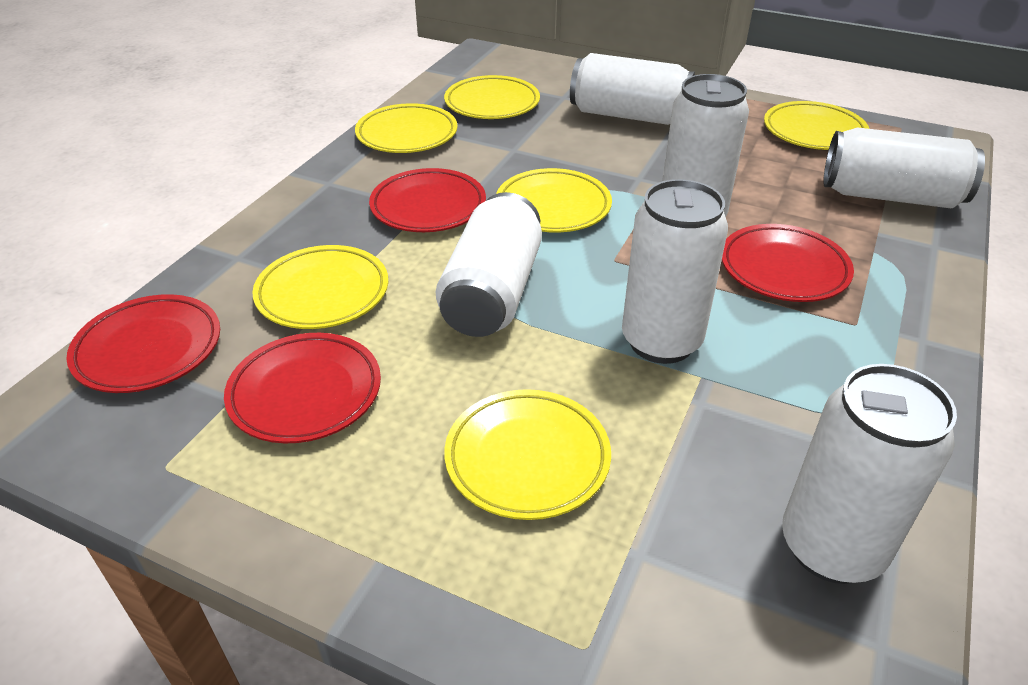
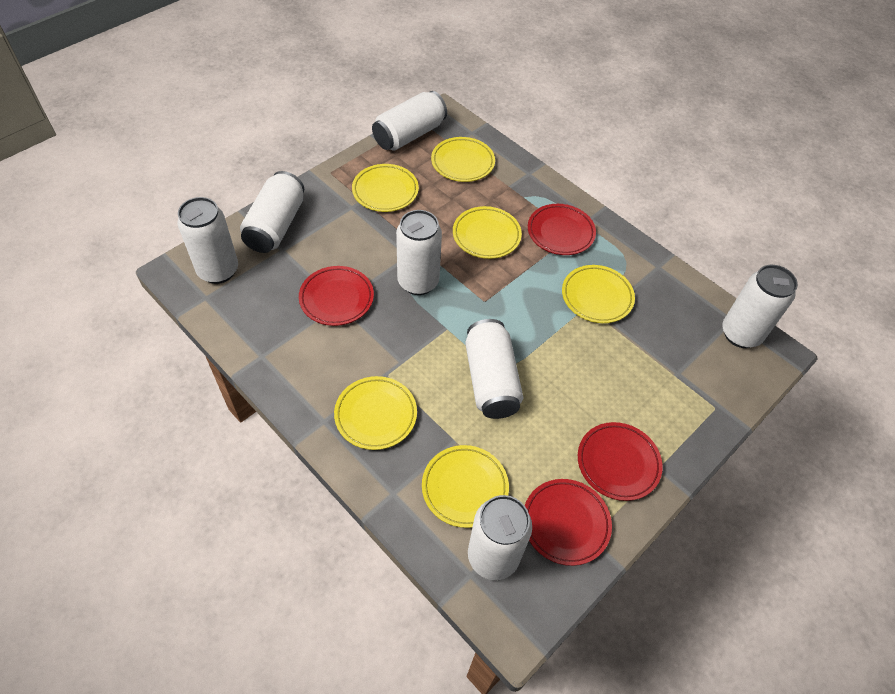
white can: 6 -> 7

